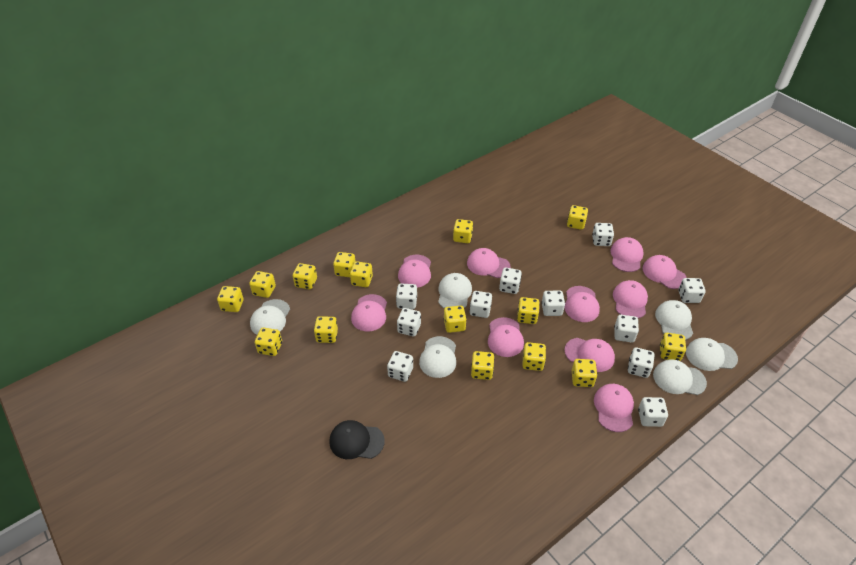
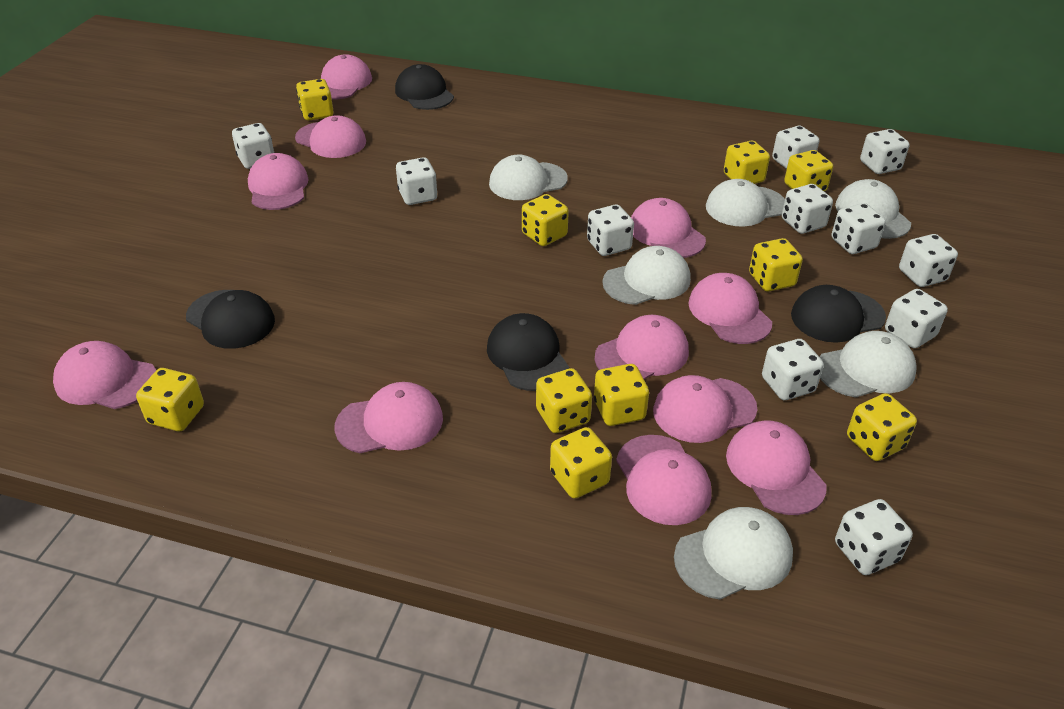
black cap: 1 -> 4
pink cap: 10 -> 11
yellow dice: 15 -> 10

